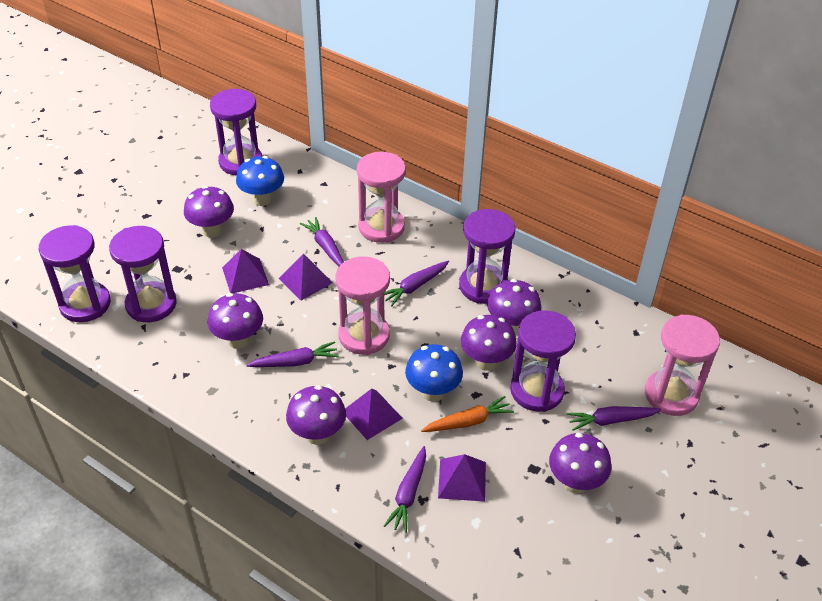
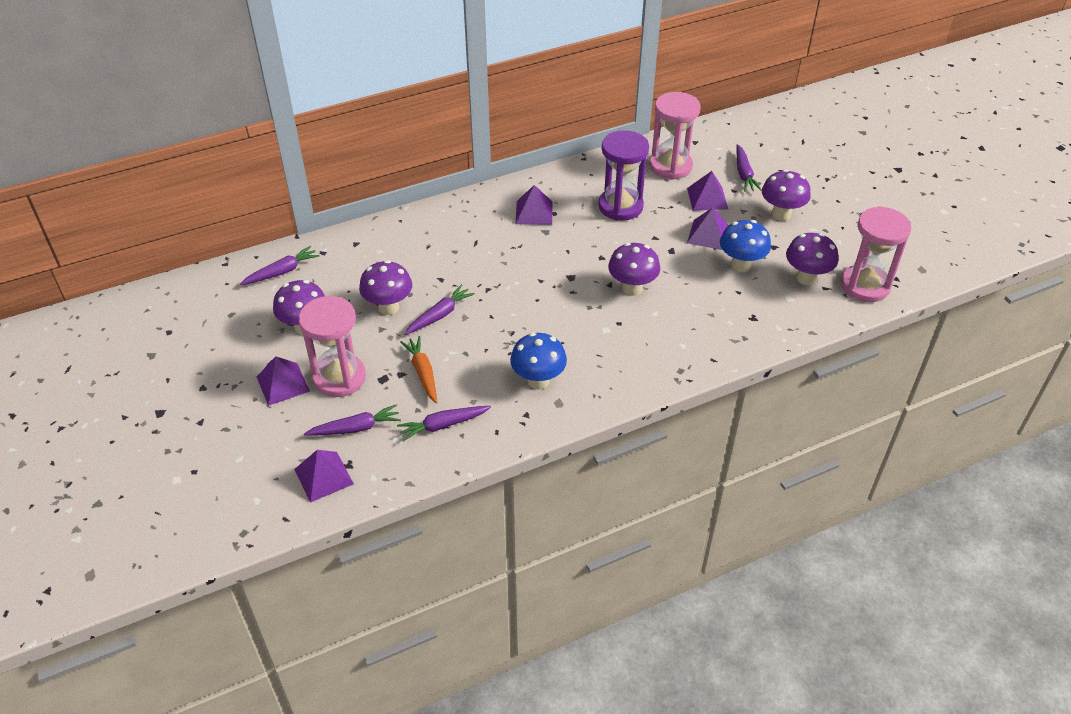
purple hourglass: 5 -> 1
purple mushroom: 6 -> 5
purple pyramid: 4 -> 5

